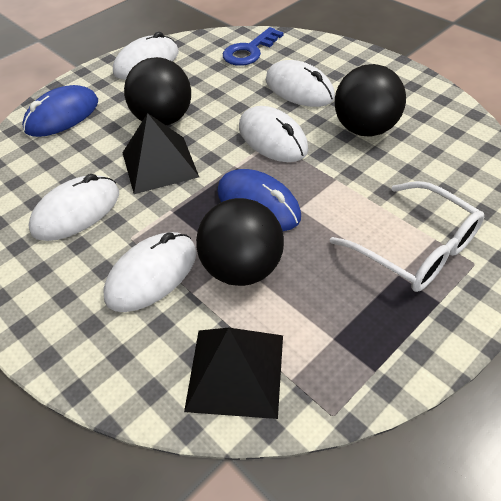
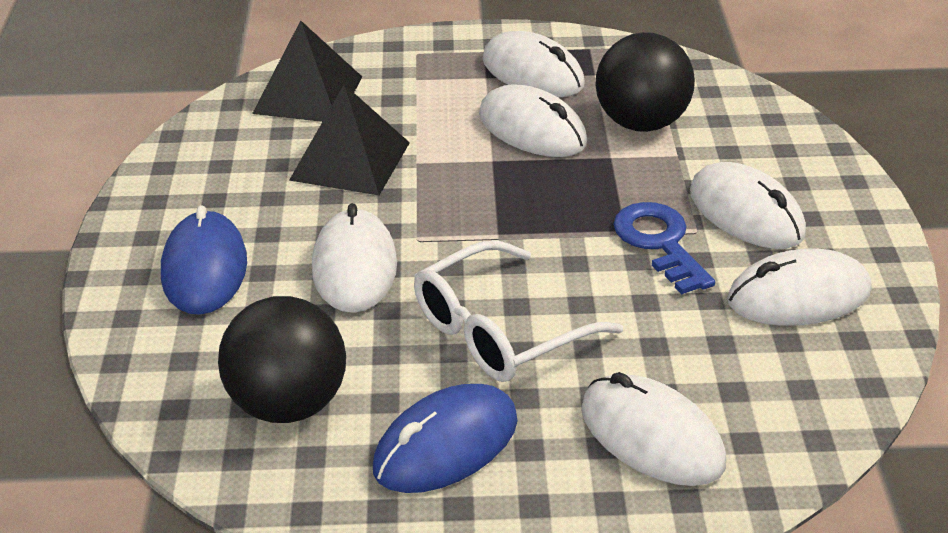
black ball: 3 -> 2
white mouse: 5 -> 6

